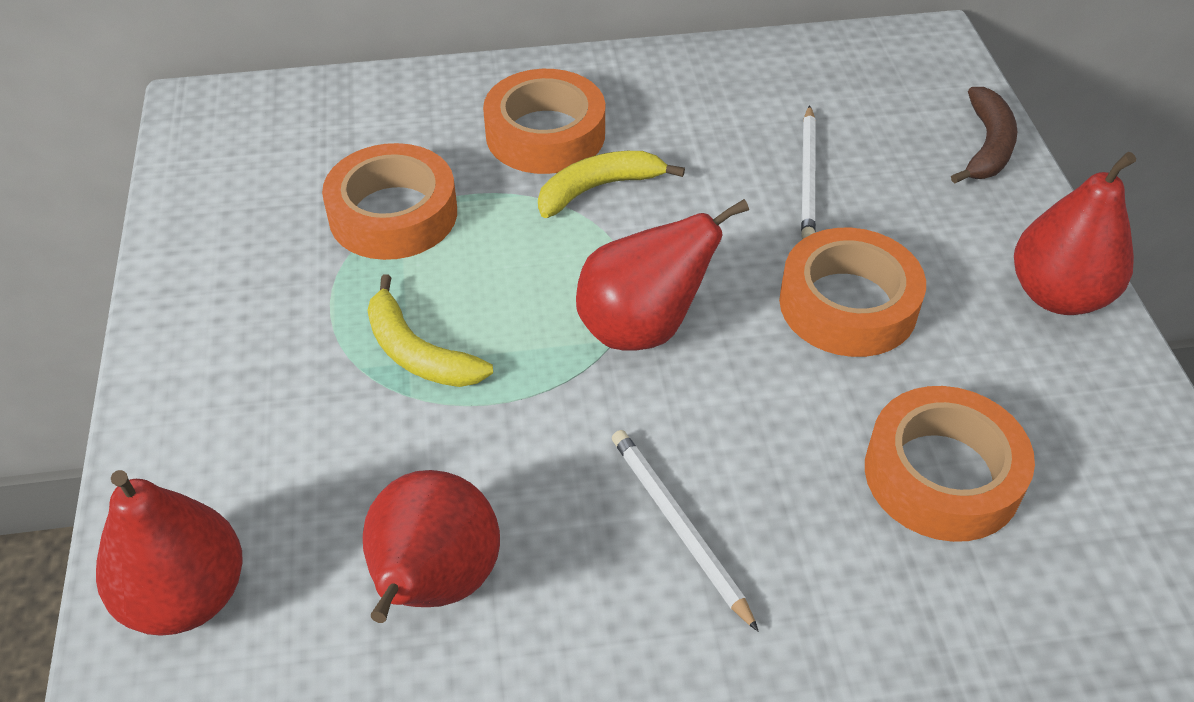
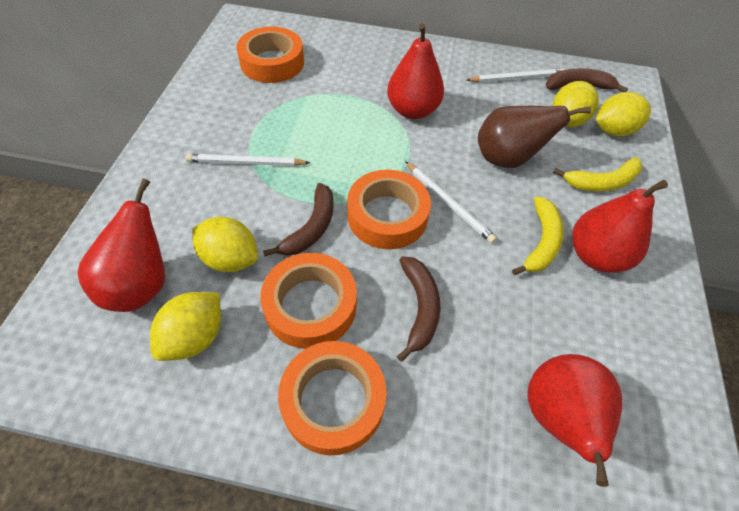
brown banana: 1 -> 3
brown pear: 0 -> 1
white pencil: 2 -> 3
yellow lemon: 0 -> 4

